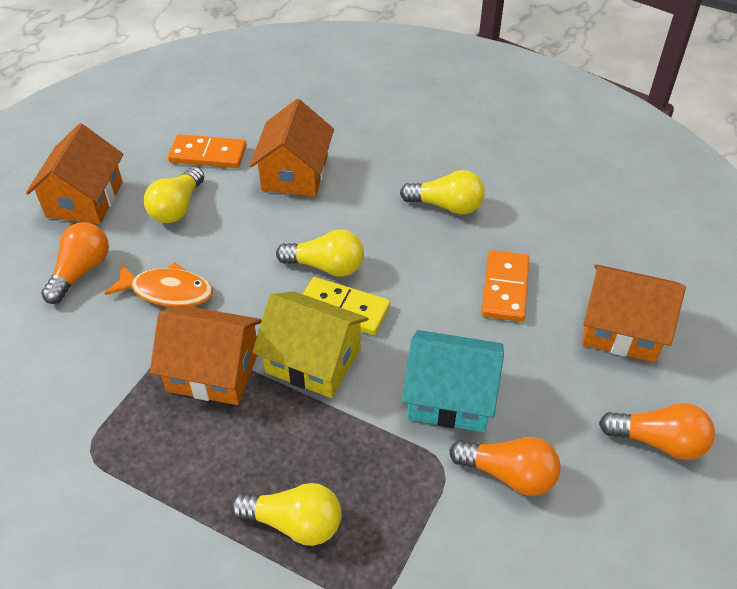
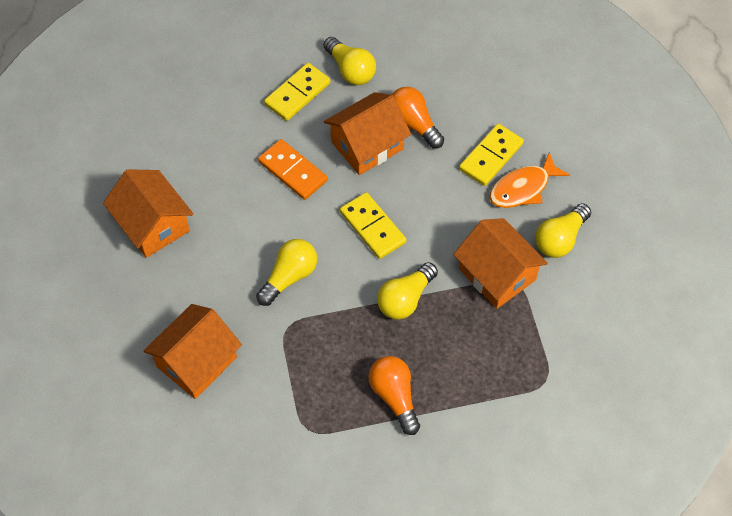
orange domino: 2 -> 1
orange light bulb: 3 -> 2
turquoise house: 1 -> 0
yellow domino: 1 -> 3
yellow house: 1 -> 0

